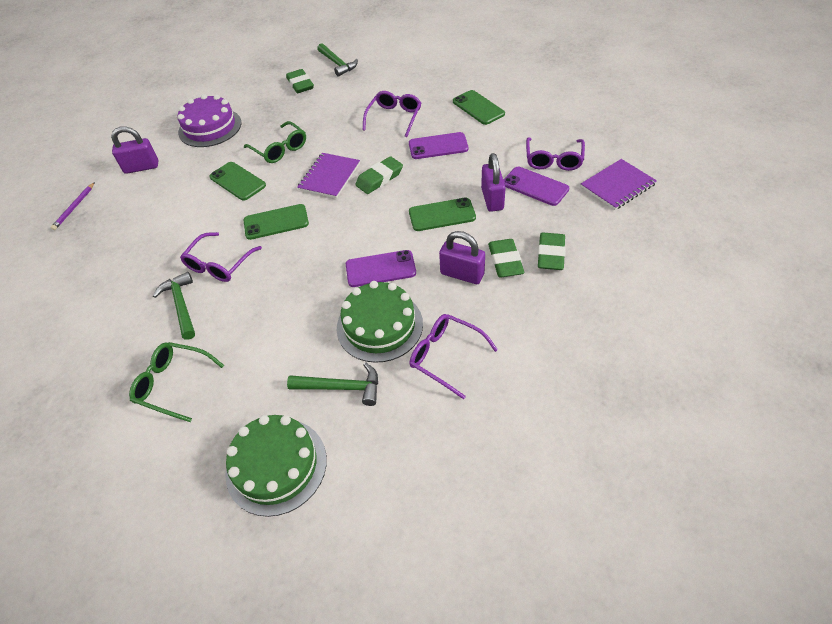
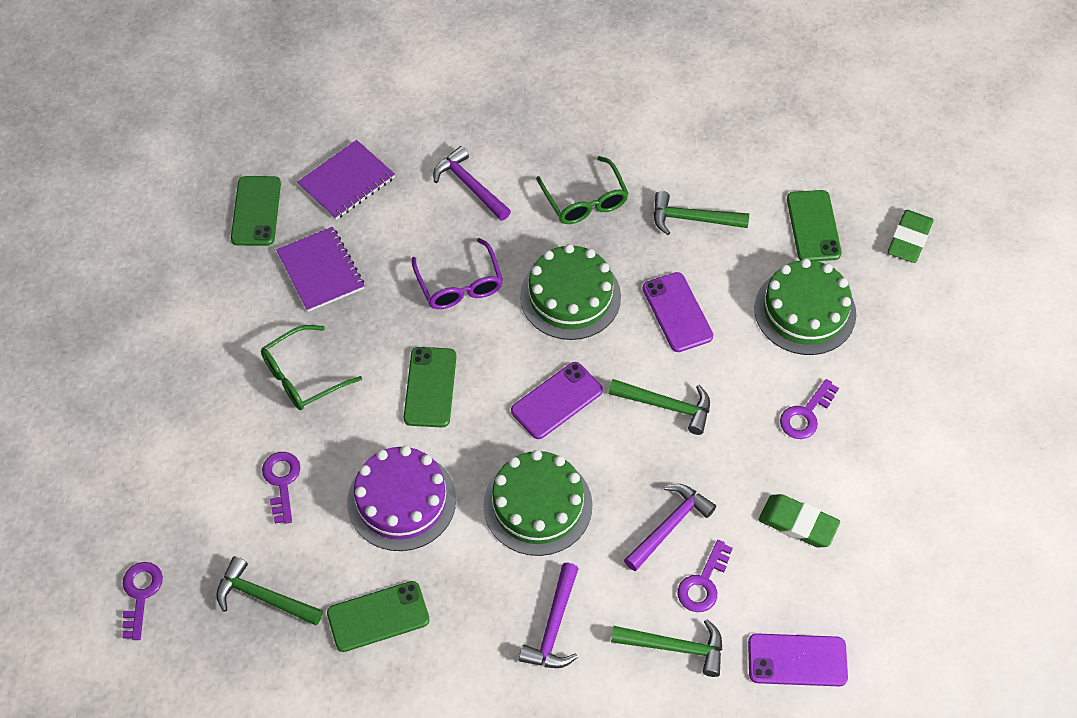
green cake: 2 -> 3
green eraser: 4 -> 2
green hammer: 3 -> 4
purple glasses: 4 -> 1
purple hammer: 0 -> 3
purple key: 0 -> 4
purple padlock: 3 -> 0
purple pencil: 1 -> 0

